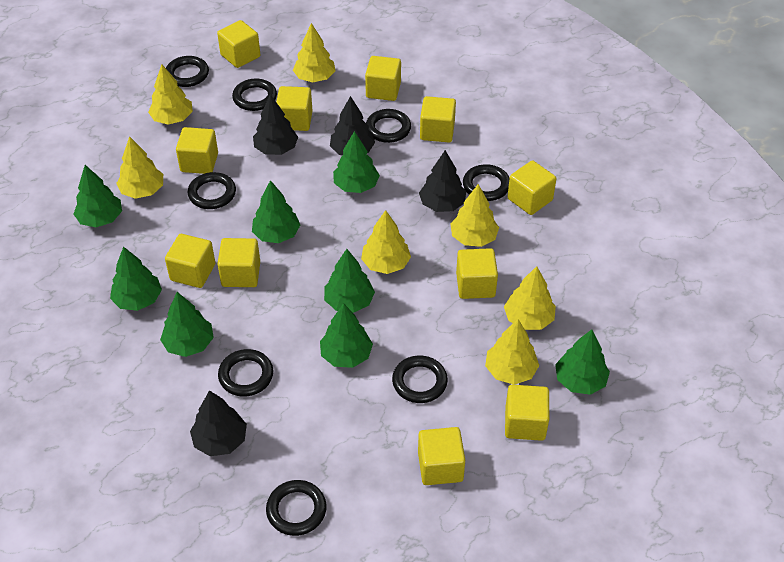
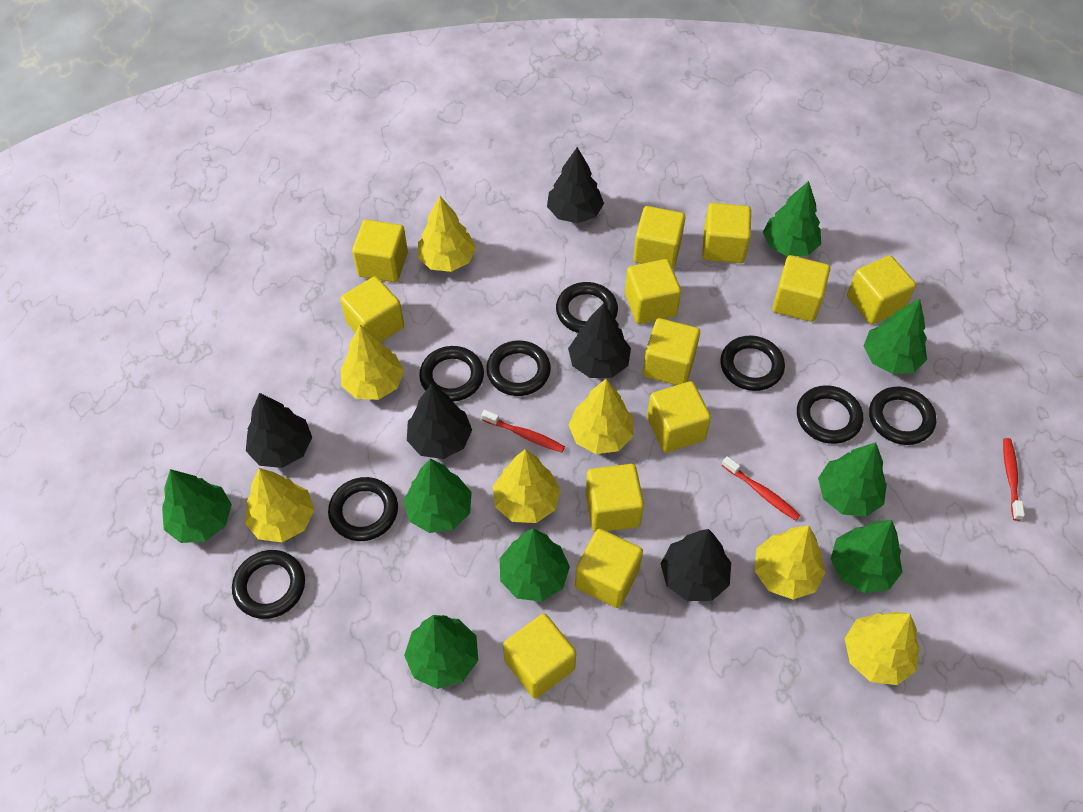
black tree: 4 -> 5
red toothbrush: 0 -> 3
yellow cube: 11 -> 12

